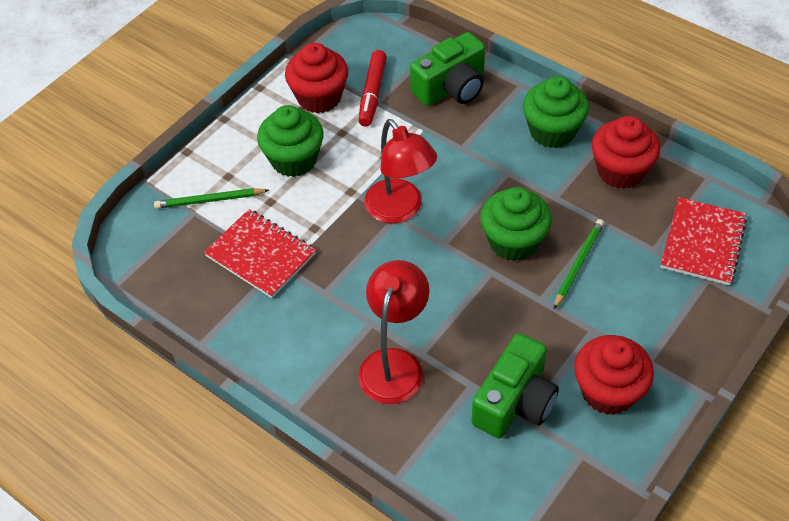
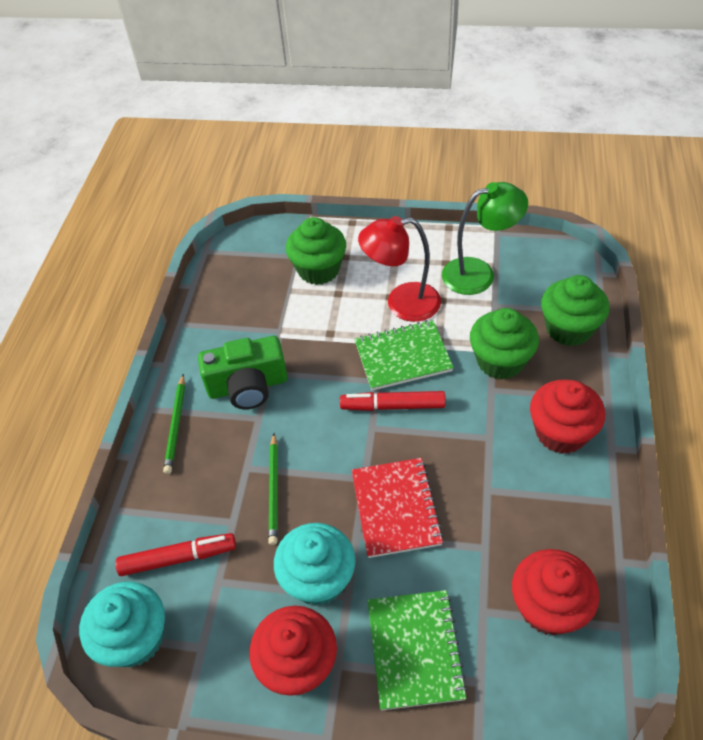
green camera: 2 -> 1
green lamp: 0 -> 1
green notebook: 0 -> 2
red lamp: 2 -> 1
red marker: 1 -> 2
red notebook: 2 -> 1
turquoise cupcake: 0 -> 2

